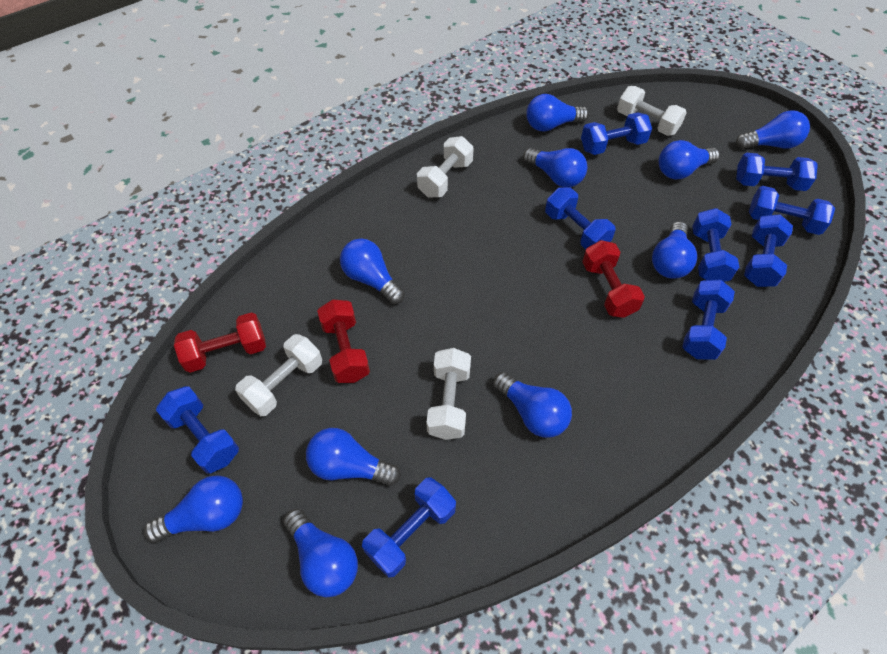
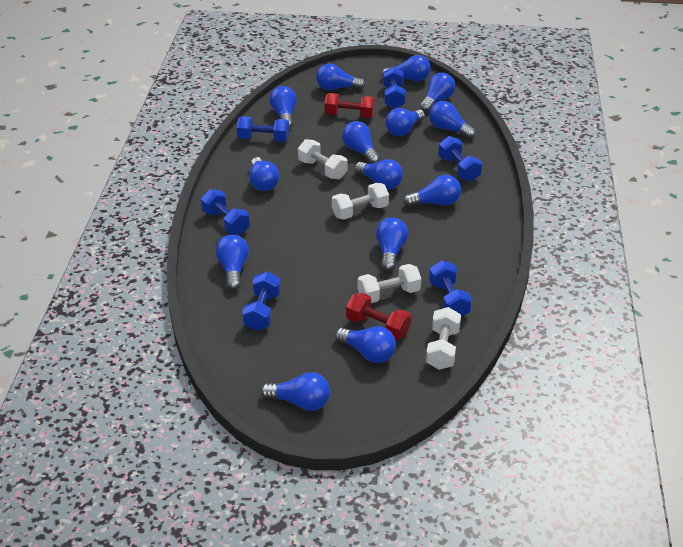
blue dumbbell: 9 -> 6
blue light bulb: 10 -> 14
red dumbbell: 3 -> 2

